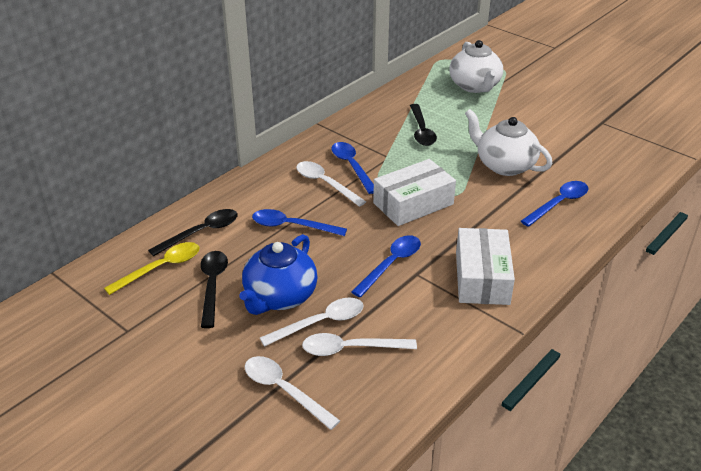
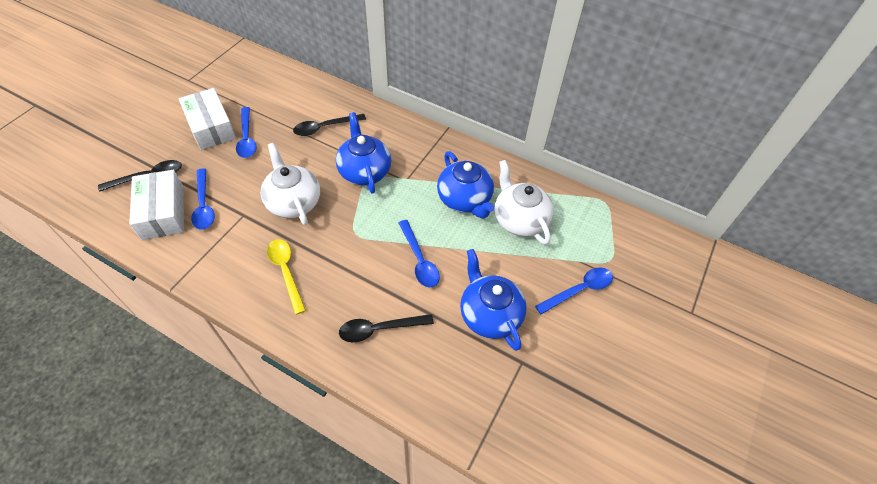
blue teapot: 1 -> 3
white spoon: 4 -> 0

